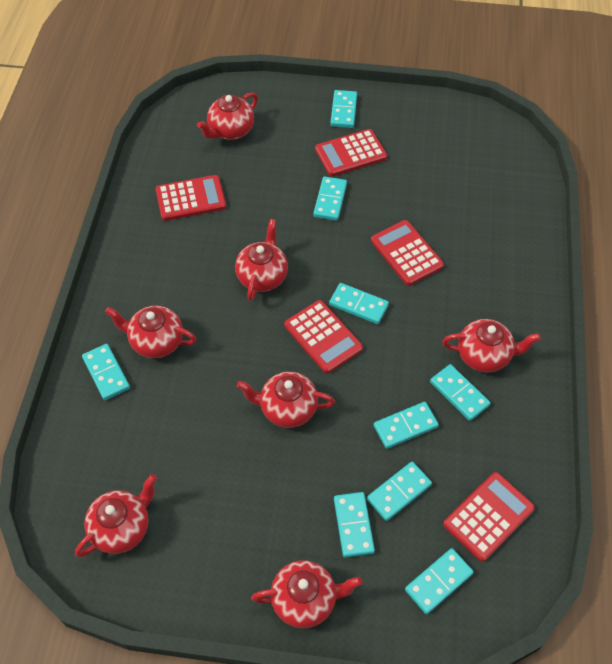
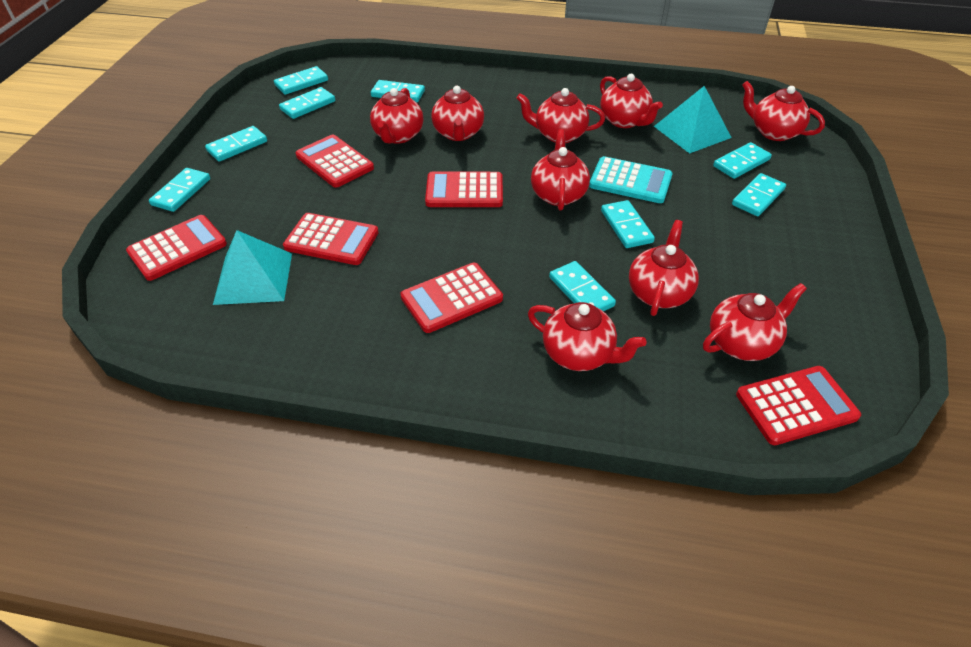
red calculator: 5 -> 6
red teapot: 7 -> 9
turquoise calculator: 0 -> 1
turquoise pyramid: 0 -> 2

